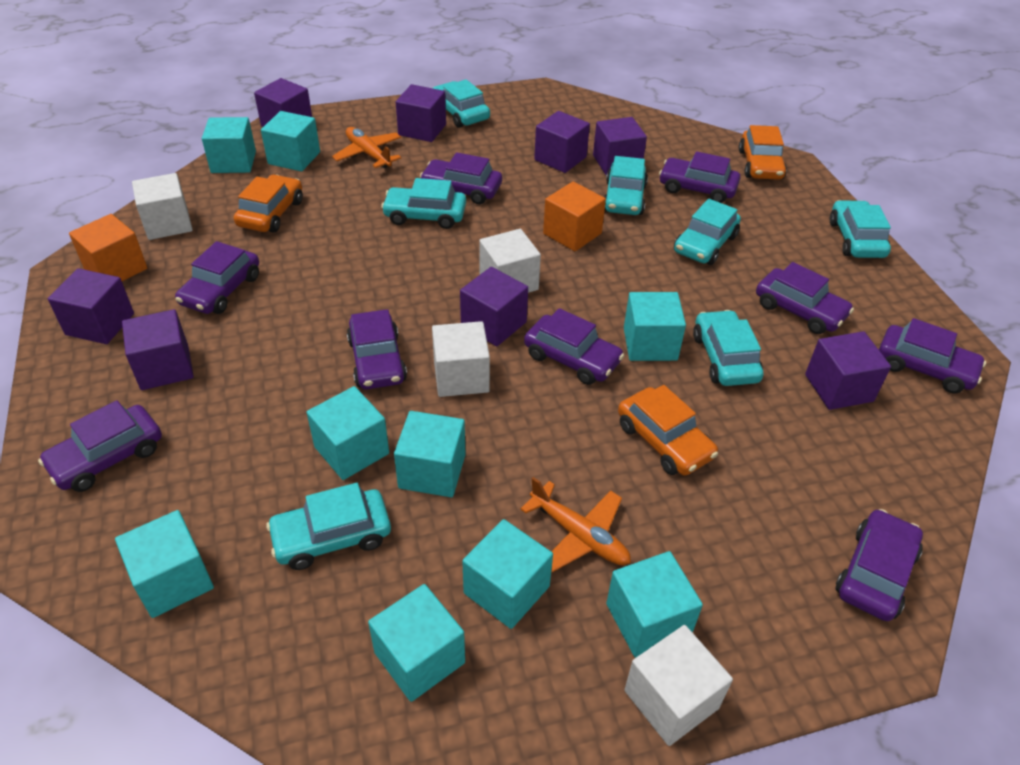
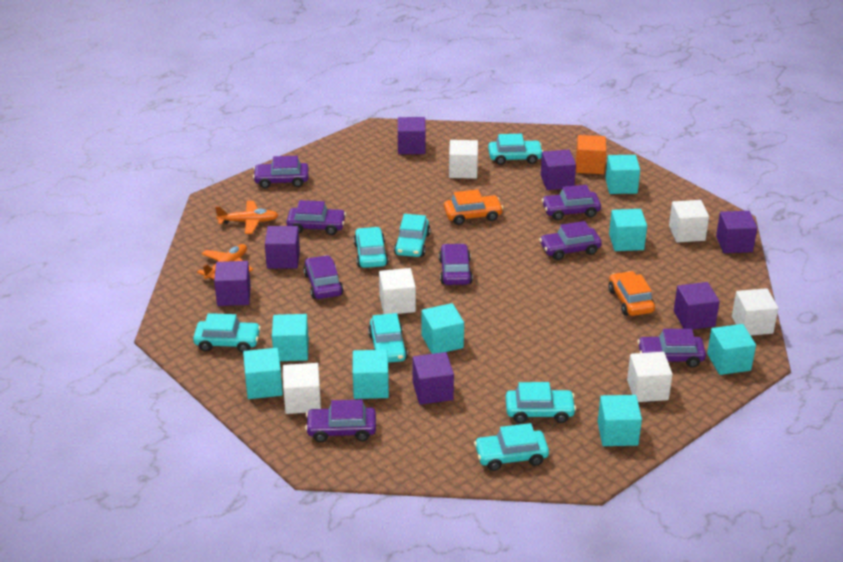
orange car: 3 -> 2
orange cube: 2 -> 1
purple car: 9 -> 8
purple cube: 8 -> 7
turquoise cube: 9 -> 8
white cube: 4 -> 6

